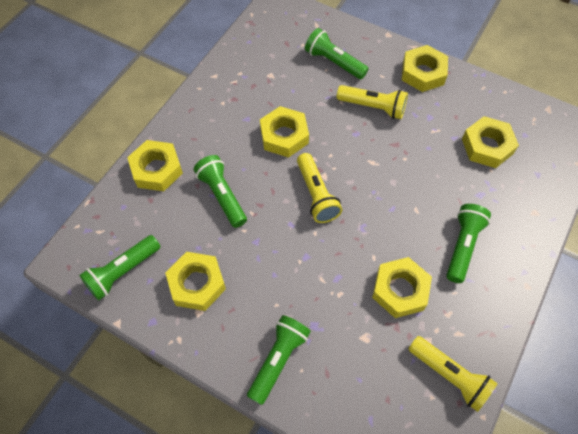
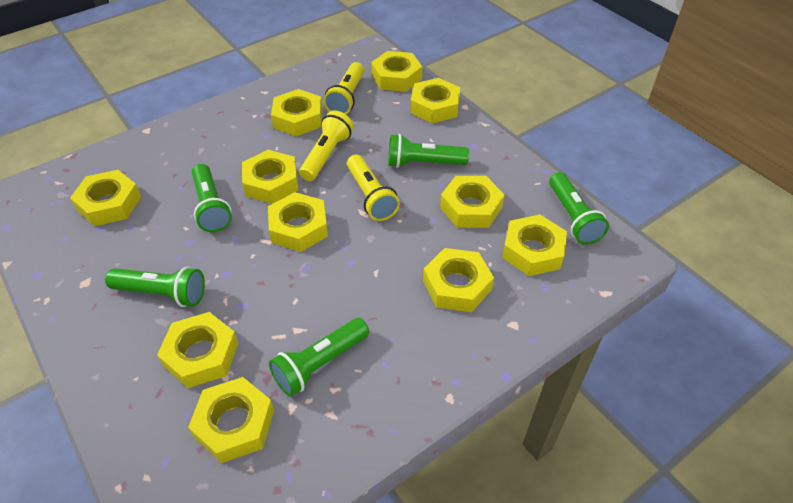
yellow nut: 6 -> 11

